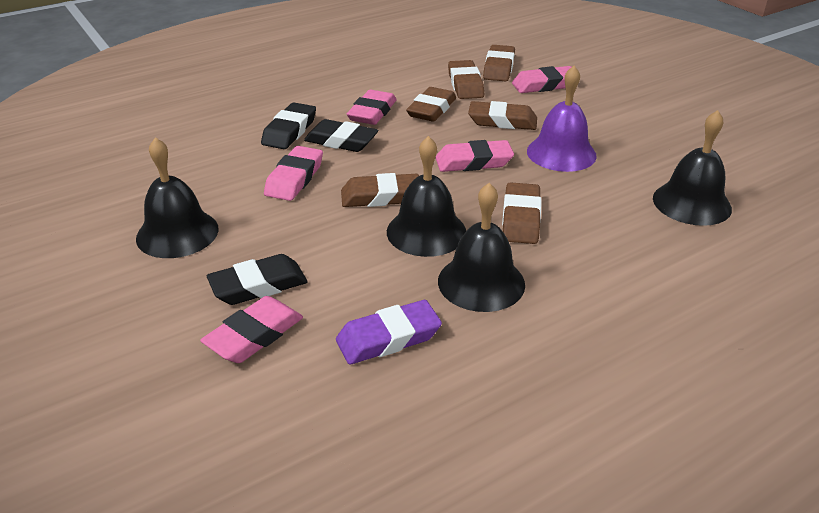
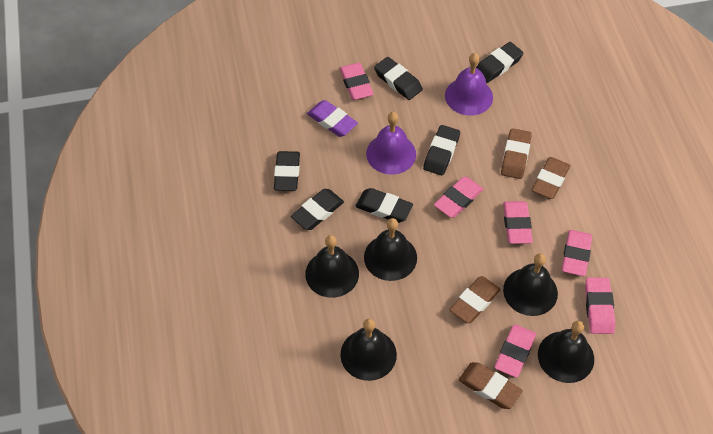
black bell: 4 -> 5
black eraser: 3 -> 6
brown eraser: 6 -> 4
pink eraser: 5 -> 6
purple bell: 1 -> 2

